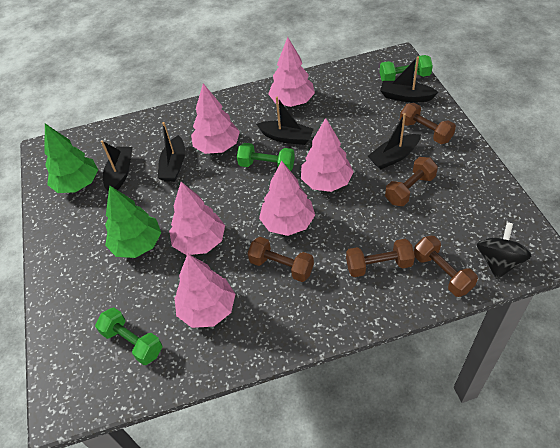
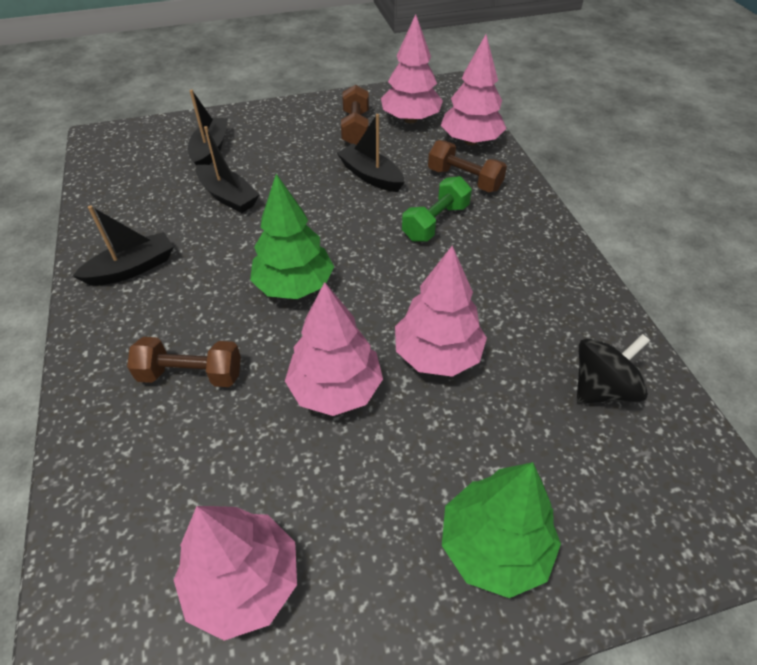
black boat: 5 -> 4
brown dumbbell: 5 -> 3
green dumbbell: 3 -> 1
pink tree: 6 -> 5

